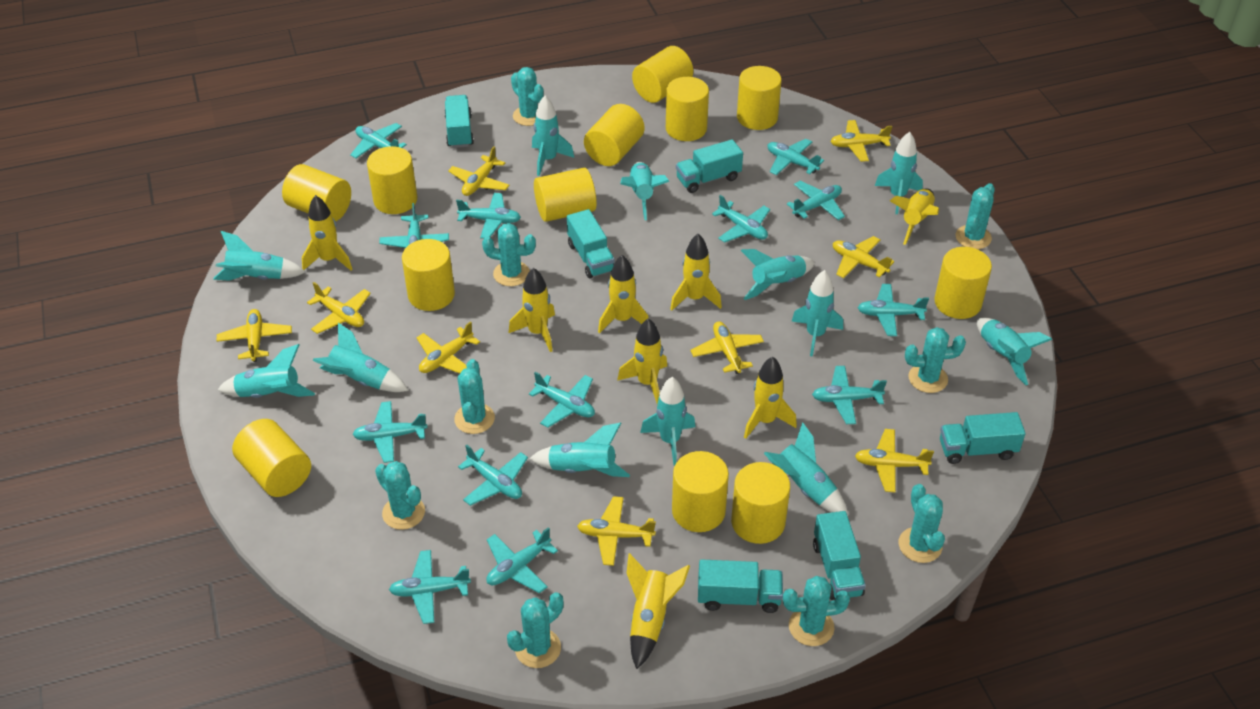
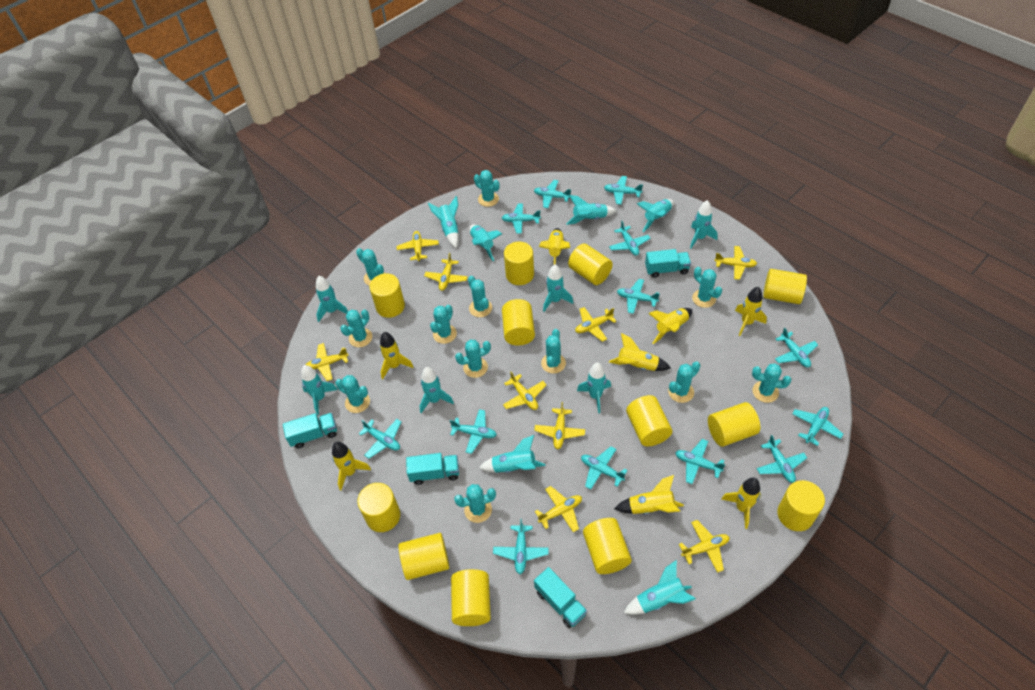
turquoise cactus: 9 -> 12
turquoise truck: 6 -> 4

